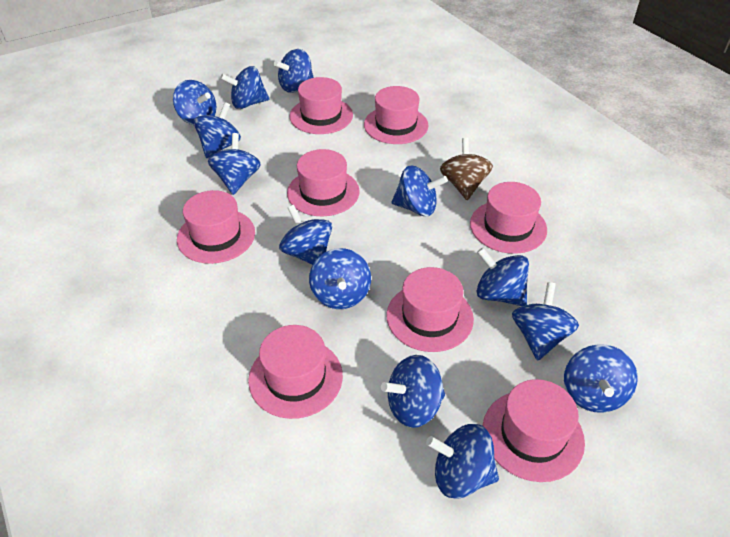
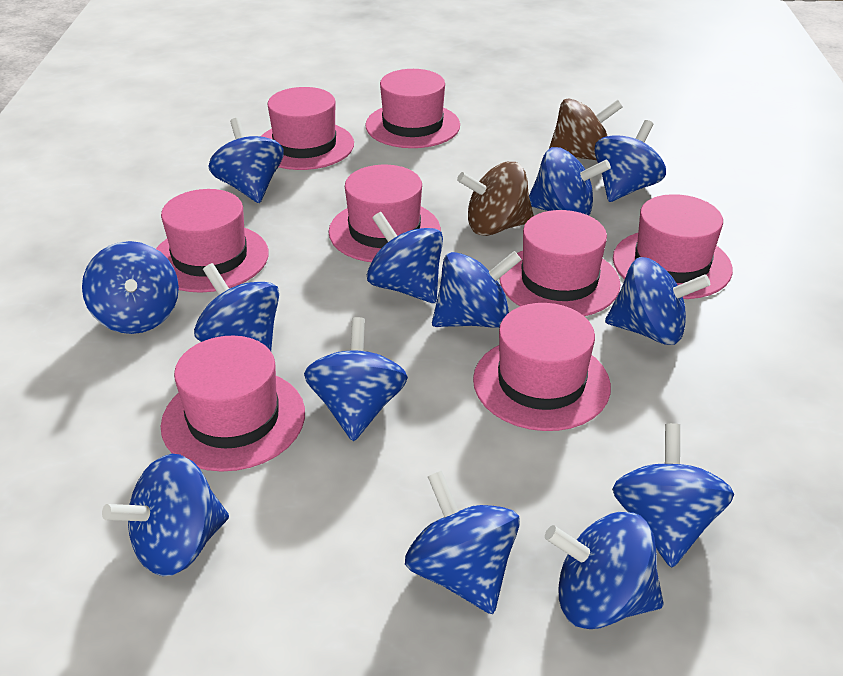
brown spinning top: 1 -> 2

